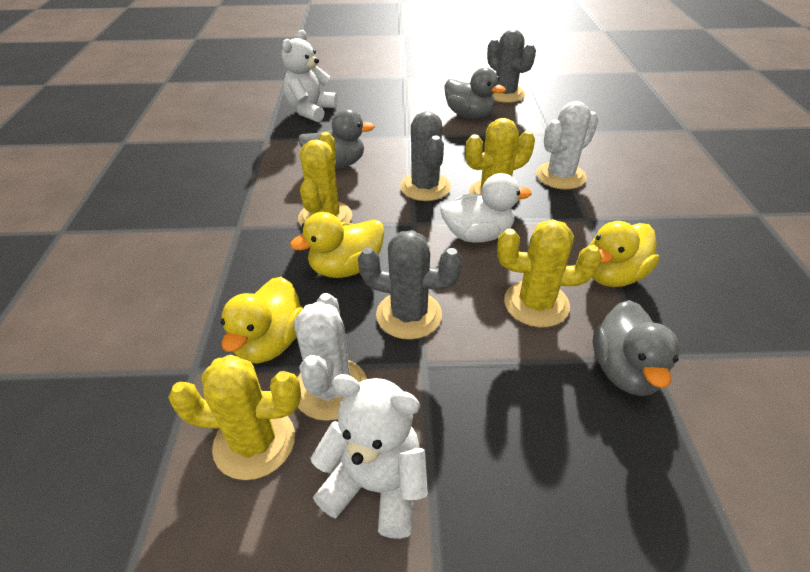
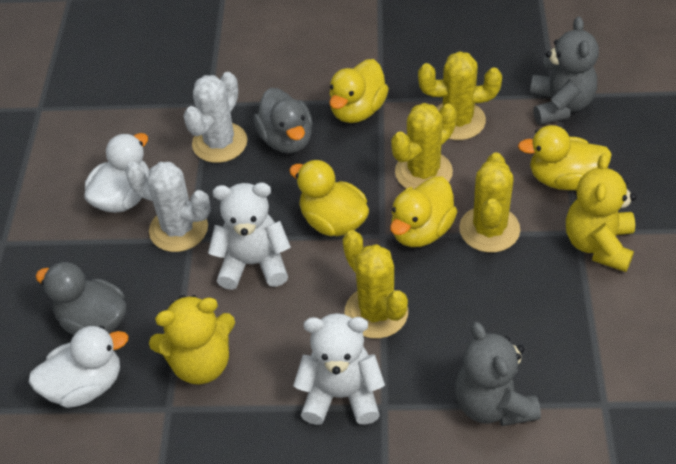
grey cactus: 3 -> 0
grey duck: 3 -> 2
grey teddy bear: 0 -> 2
white duck: 1 -> 2
yellow duck: 3 -> 4
yellow teddy bear: 0 -> 2

